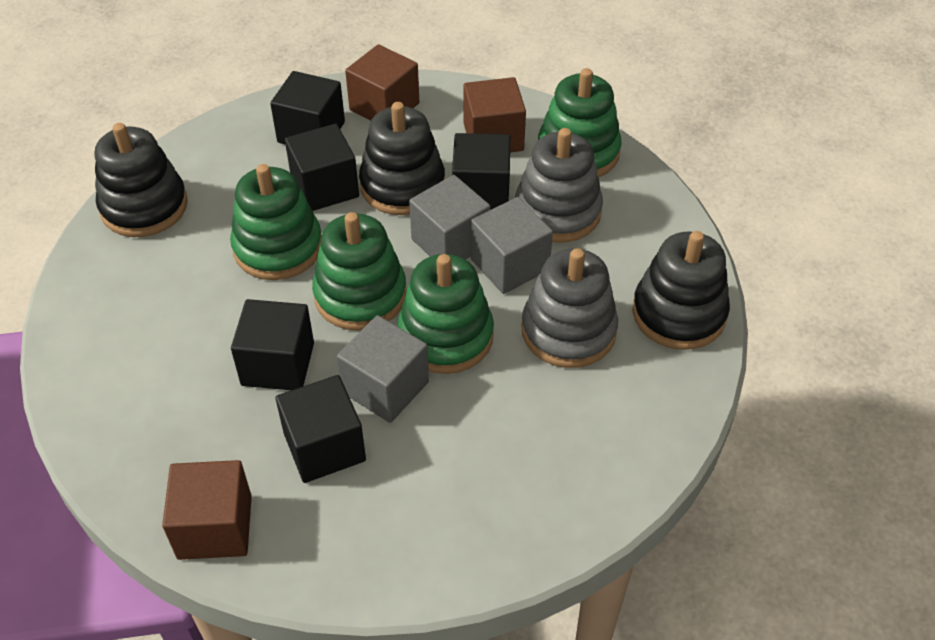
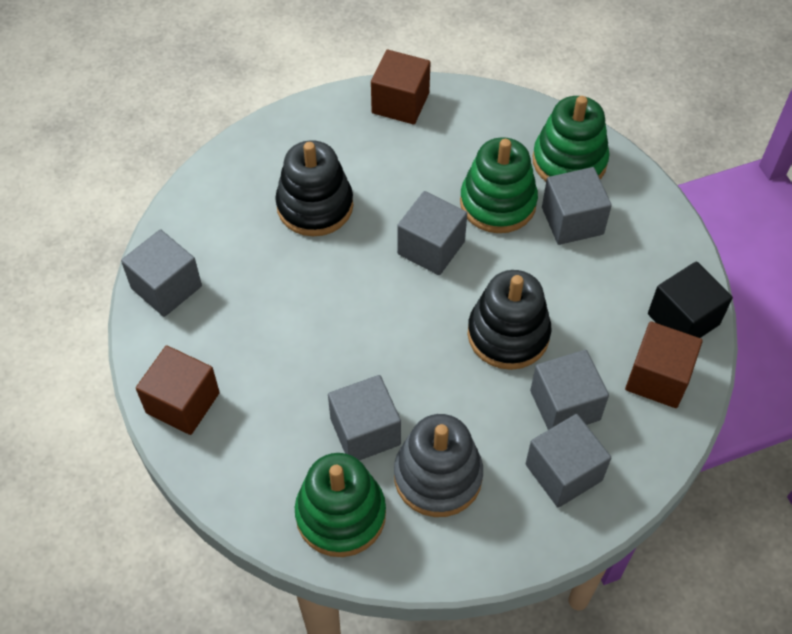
black cube: 5 -> 1
black stacking toy: 3 -> 2
green stacking toy: 4 -> 3
grey cube: 3 -> 6
grey stacking toy: 2 -> 1

